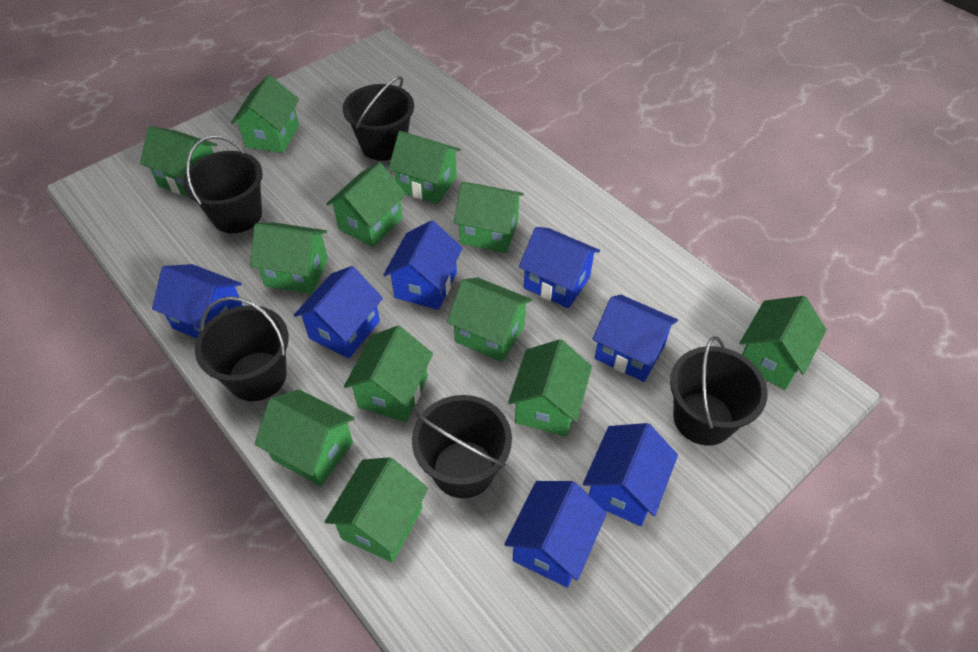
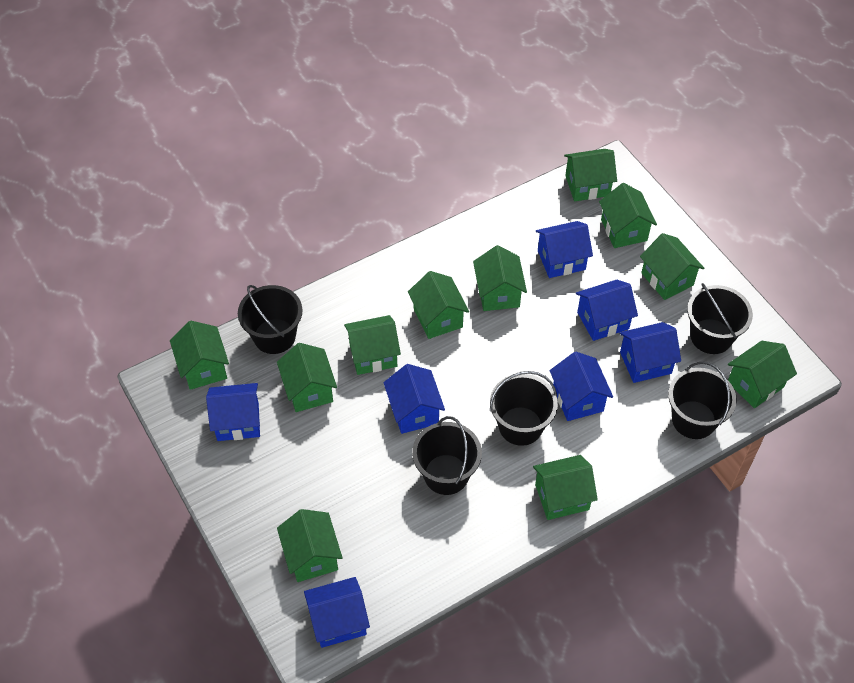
green house: 12 -> 11

